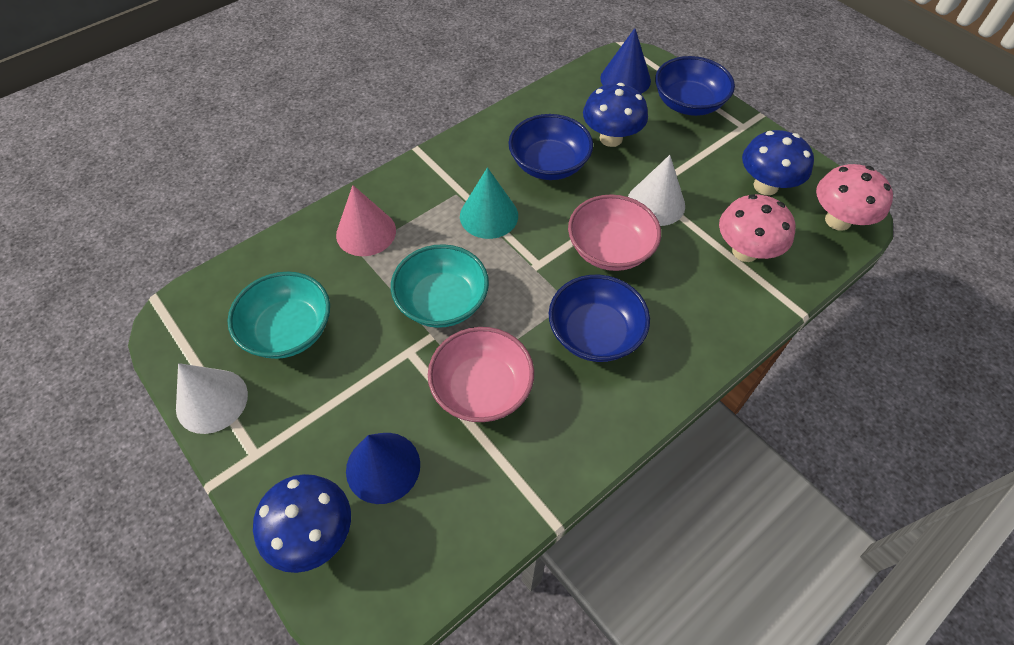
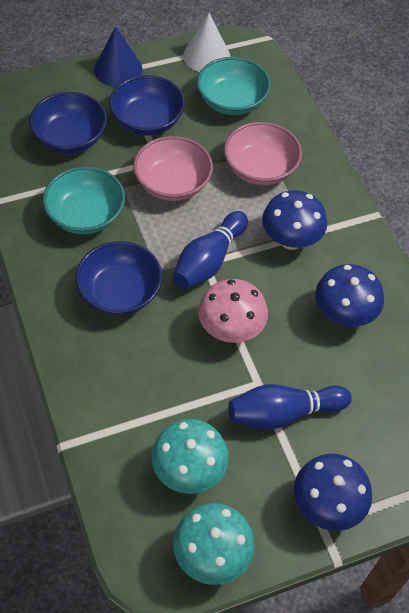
blue bowling pin: 0 -> 2
blue cone: 2 -> 1
pink cone: 1 -> 0
pink mushroom: 2 -> 1
turquoise cone: 1 -> 0
turquoise mushroom: 0 -> 2
white cone: 2 -> 1

